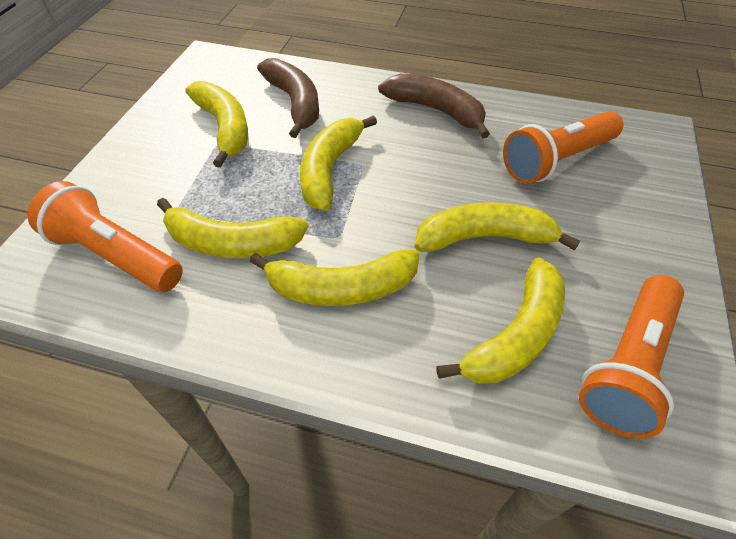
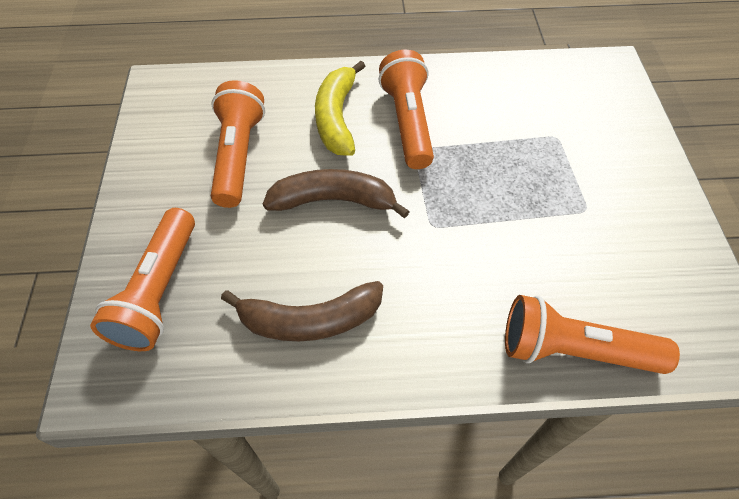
orange flashlight: 3 -> 4
yellow banana: 6 -> 1

